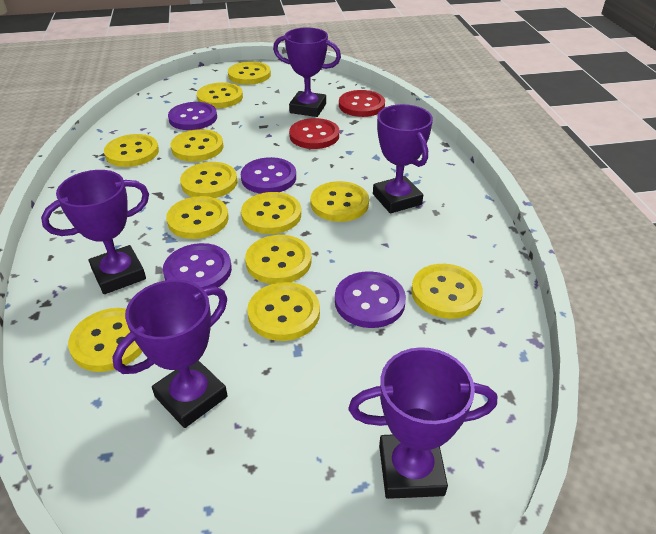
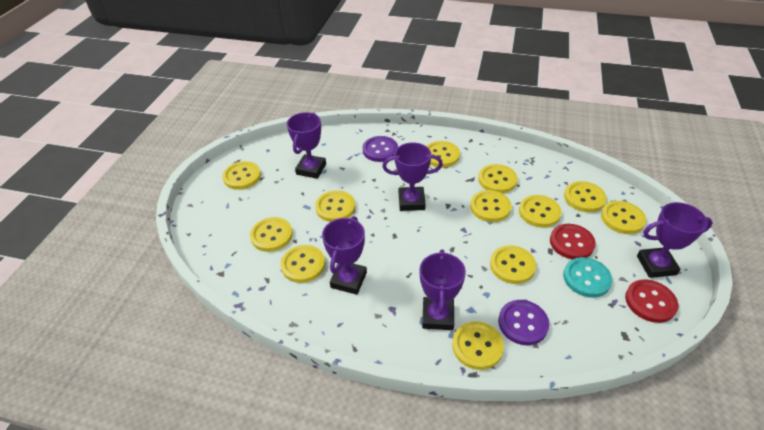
purple button: 4 -> 2
turquoise button: 0 -> 1

